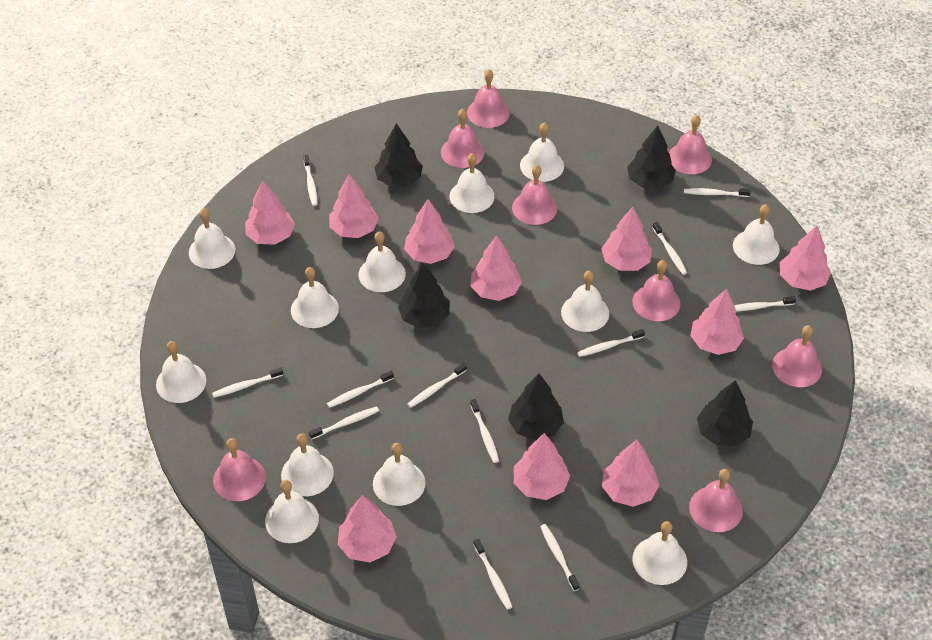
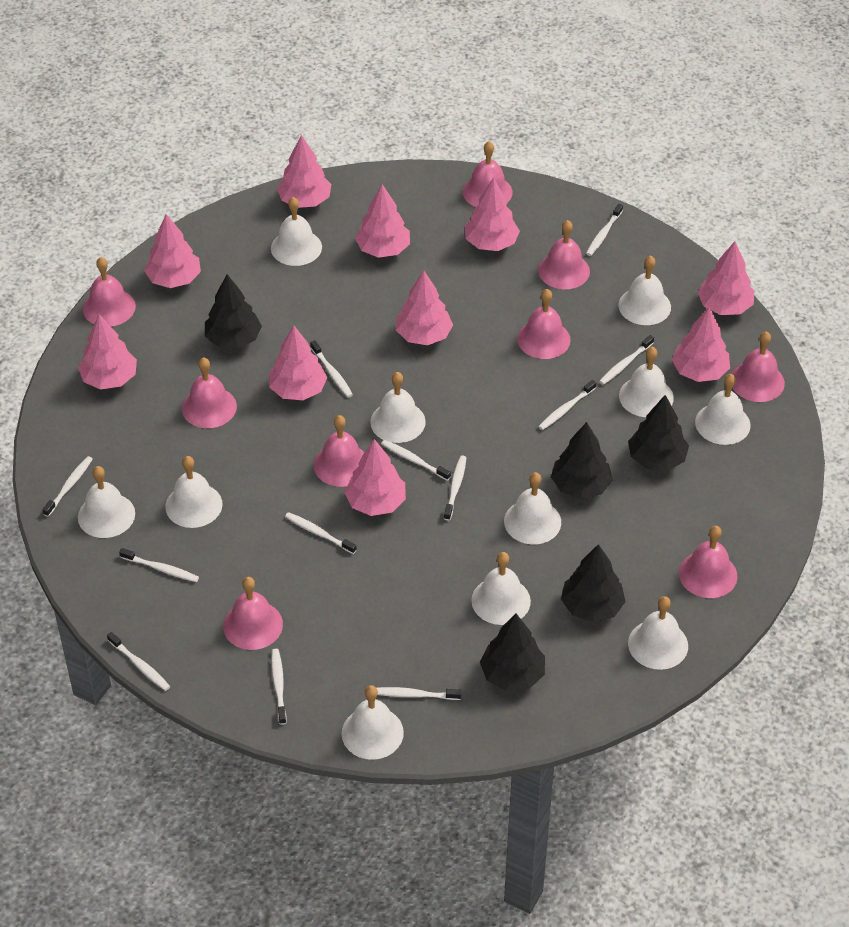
pink bell: 8 -> 9
white bell: 12 -> 11

